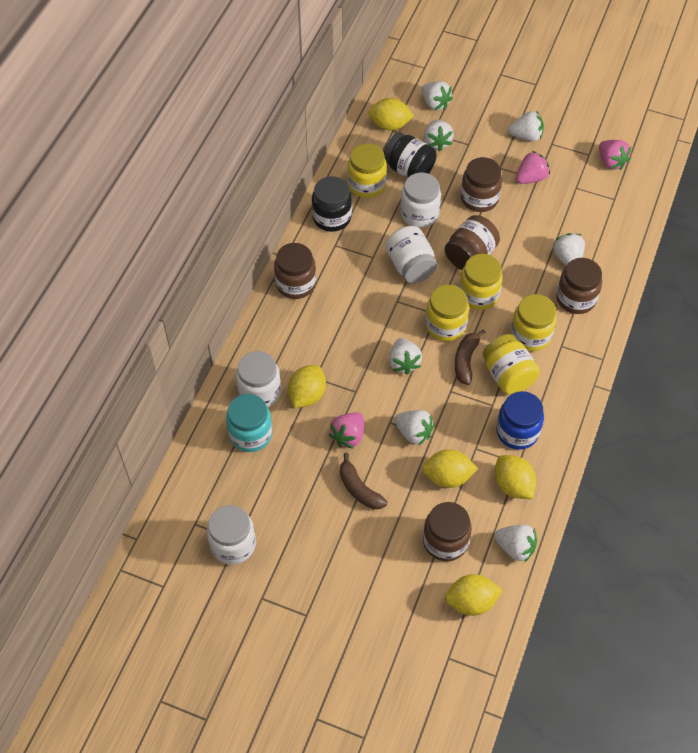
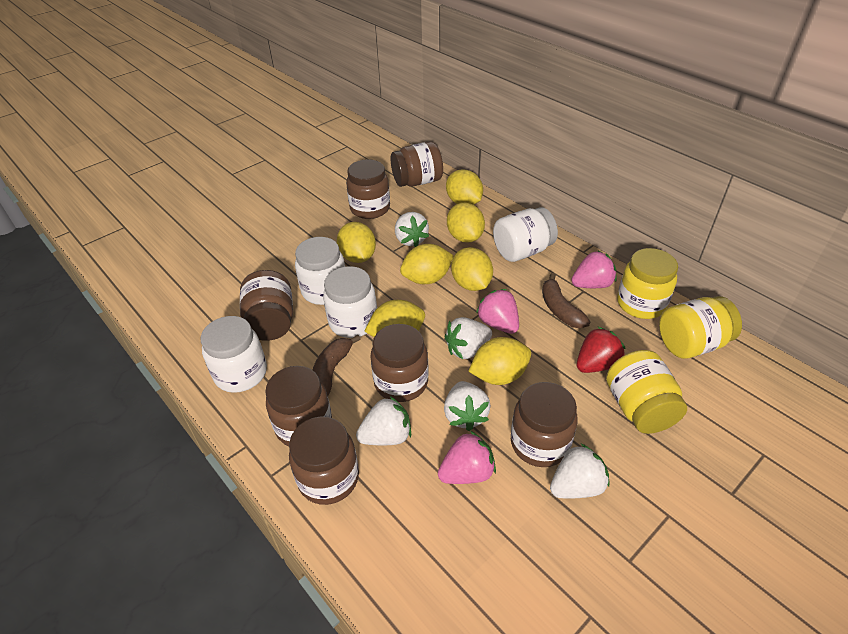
black jar: 2 -> 0
blue jar: 1 -> 0
brown jar: 5 -> 7
red strawberry: 0 -> 1
turquoise jar: 1 -> 0
white strawberry: 7 -> 5
yellow jar: 5 -> 3
yellow lemon: 5 -> 7

